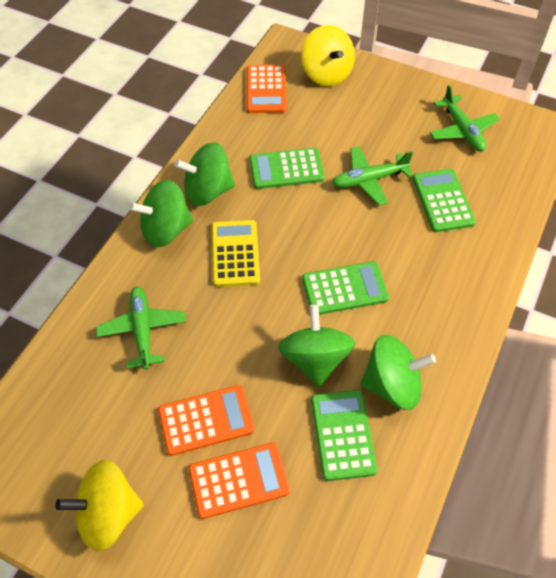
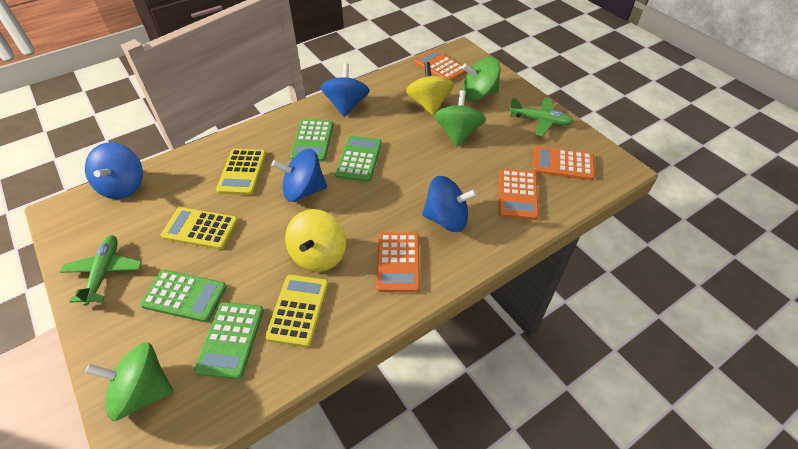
blue spinning top: 0 -> 4
green plane: 3 -> 2
green spinning top: 4 -> 3
orange calculator: 3 -> 4
yellow calculator: 1 -> 3

